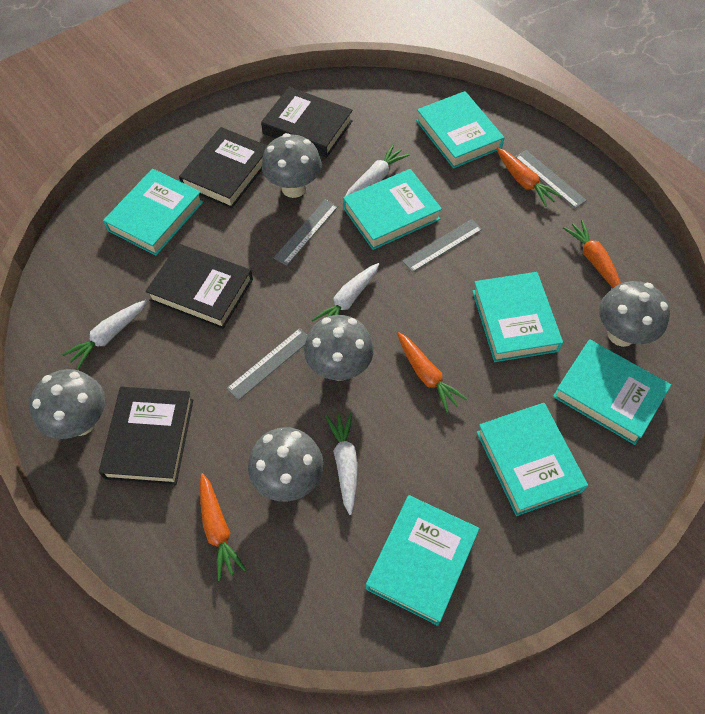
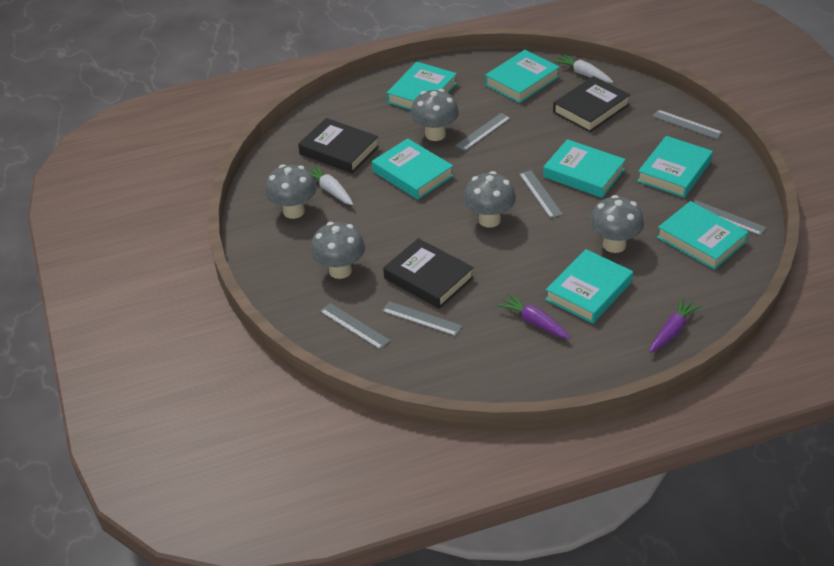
black book: 4 -> 3
grey ruler: 4 -> 6
orange carrot: 4 -> 0
purple carrot: 0 -> 2
white carrot: 4 -> 2

